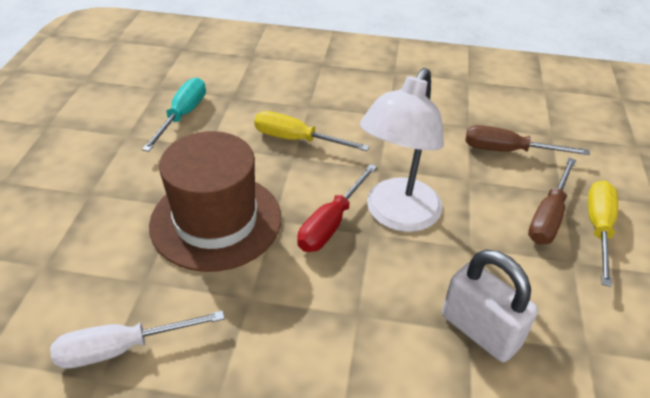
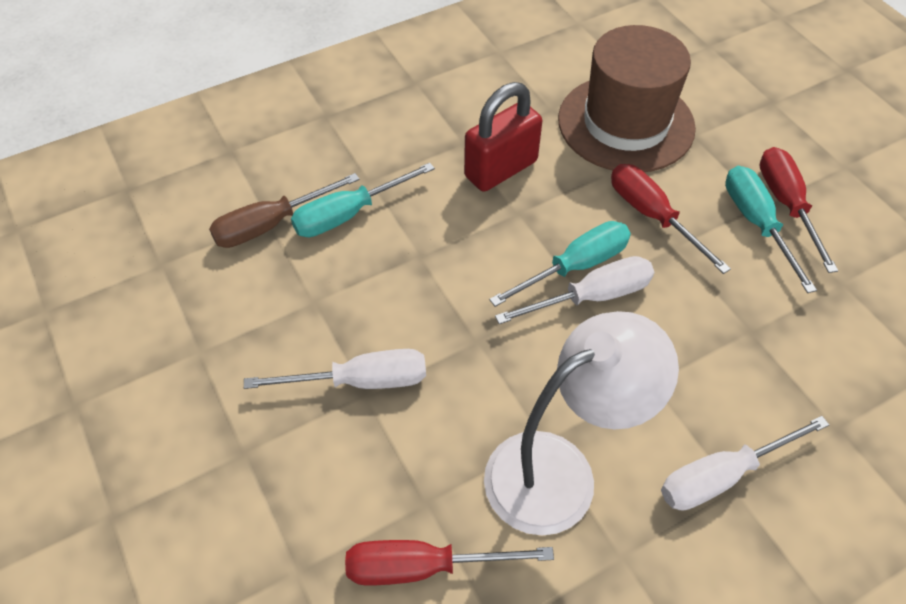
brown screwdriver: 2 -> 1
red padlock: 0 -> 1
red screwdriver: 1 -> 3
turquoise screwdriver: 1 -> 3
white padlock: 1 -> 0
white screwdriver: 1 -> 3
yellow screwdriver: 2 -> 0

